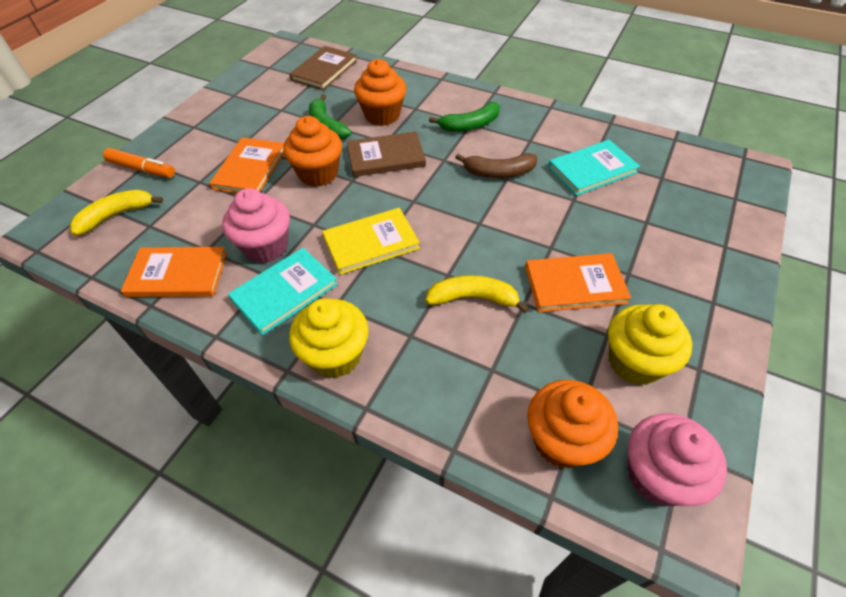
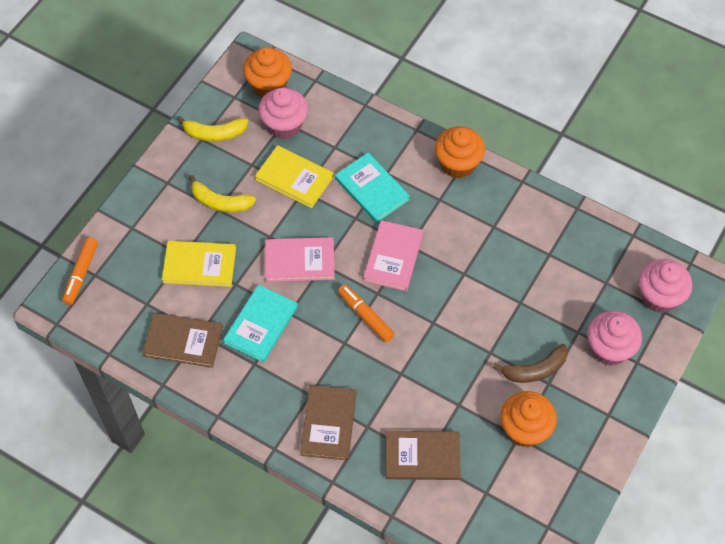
brown book: 2 -> 3
green banana: 2 -> 0
orange book: 3 -> 0
orange marker: 1 -> 2
pink book: 0 -> 2
pink cupcake: 2 -> 3
yellow book: 1 -> 2
yellow cupcake: 2 -> 0

